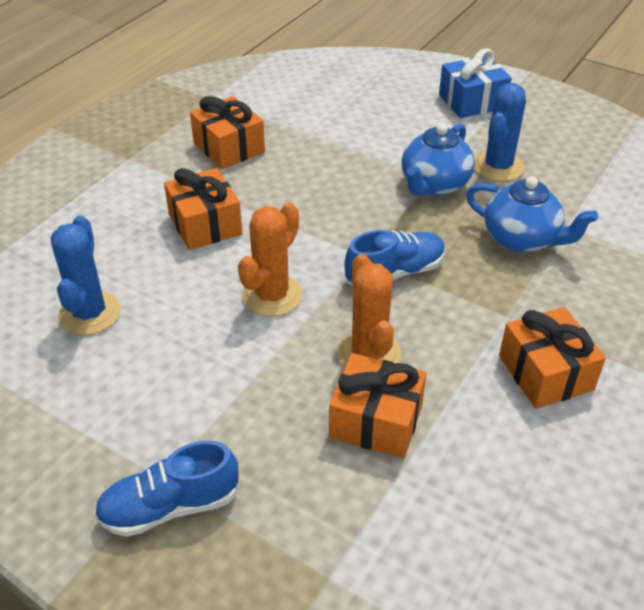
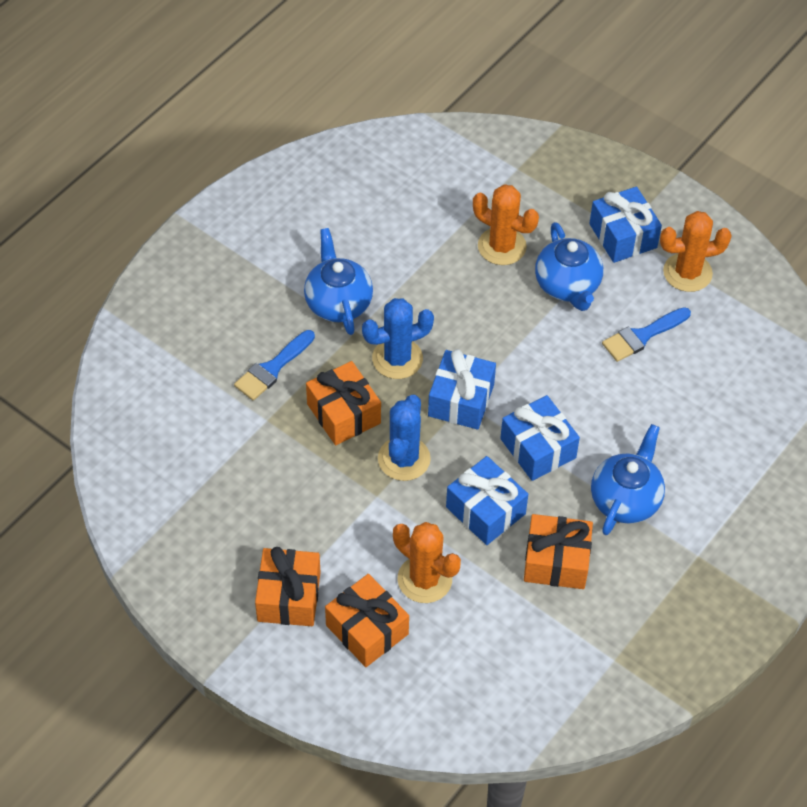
blue brush: 0 -> 2
blue gift: 1 -> 4
blue shoe: 2 -> 0
blue teapot: 2 -> 3
orange cactus: 2 -> 3

